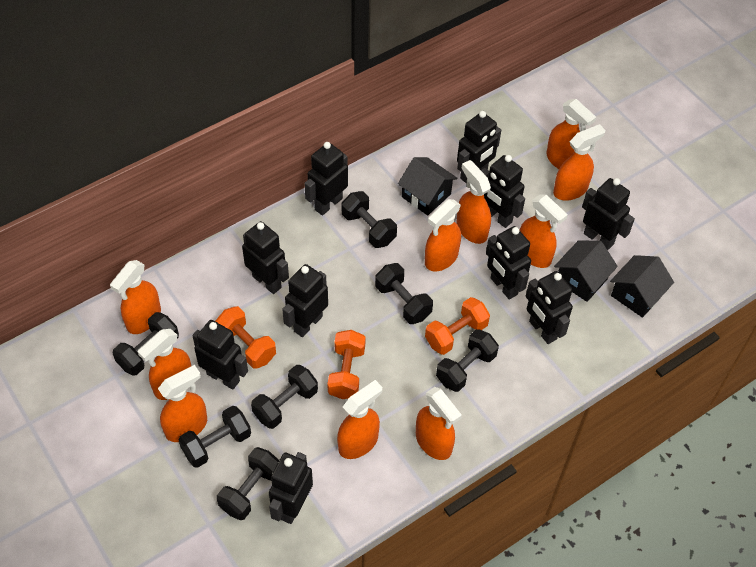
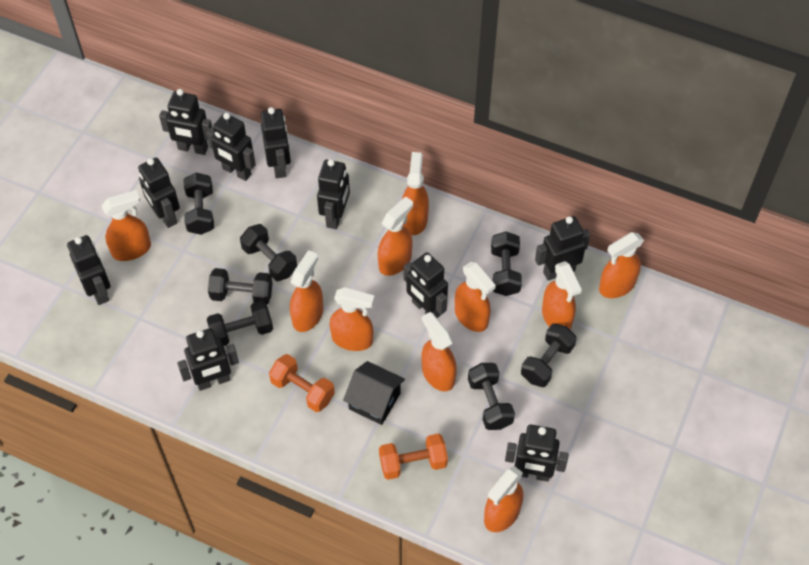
black house: 3 -> 1
orange dumbbell: 3 -> 2

